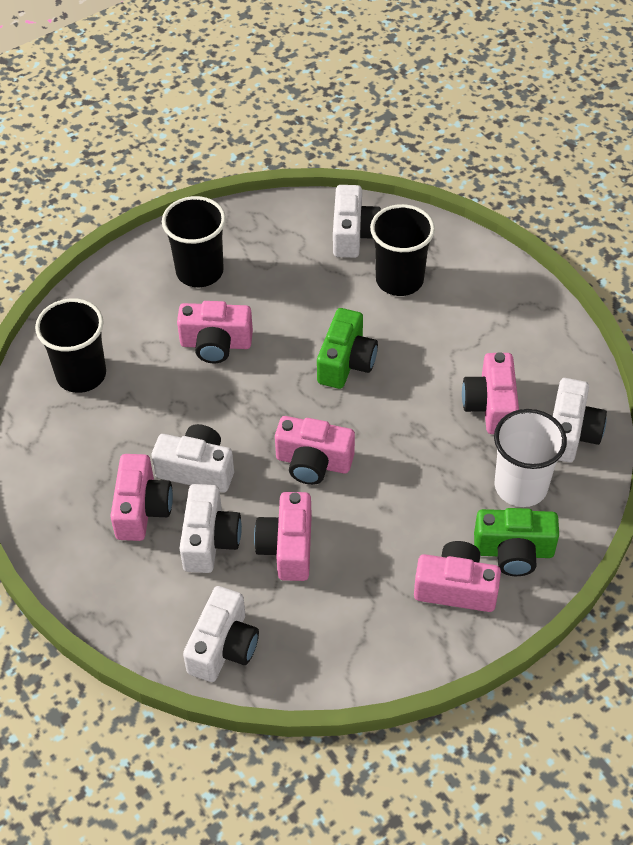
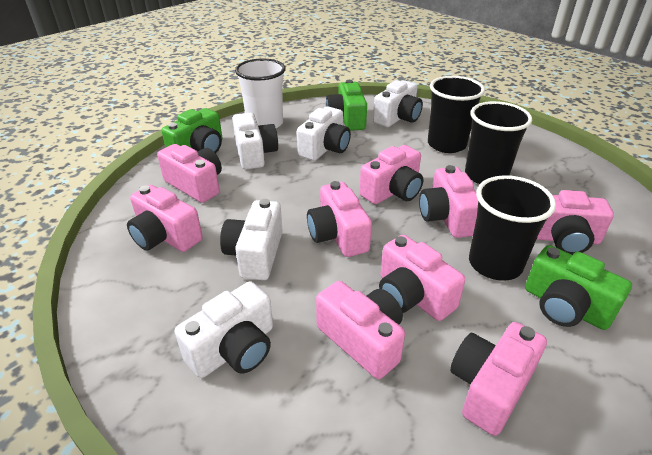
green camera: 2 -> 3
pink camera: 6 -> 9

